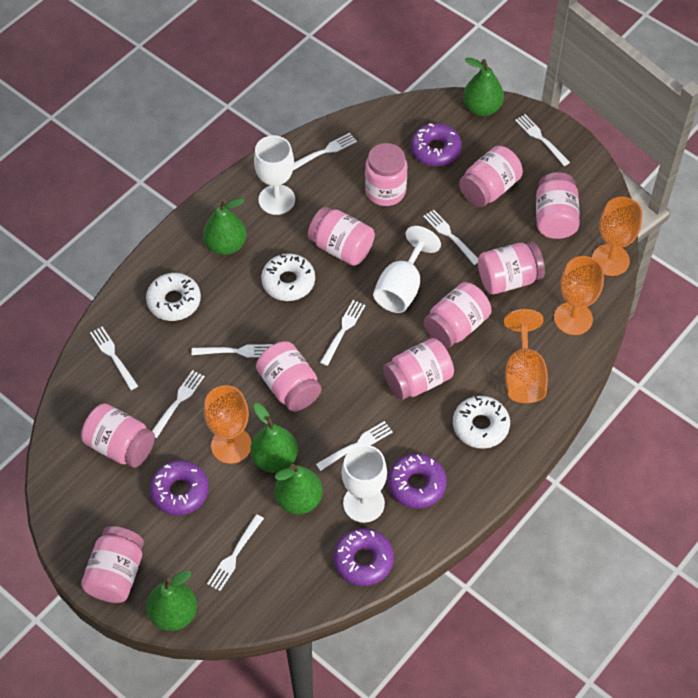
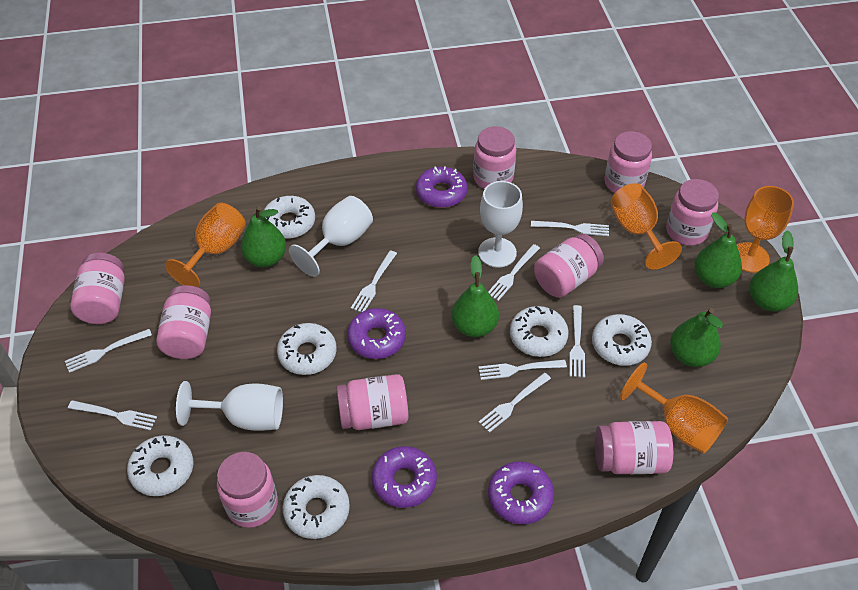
pink jar: 10 -> 9
white donut: 3 -> 6
white fork: 9 -> 8

